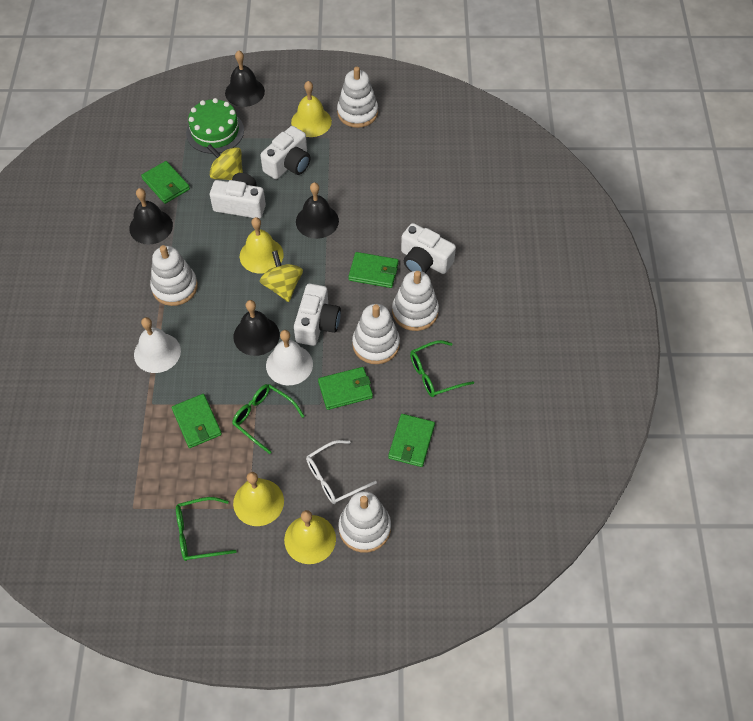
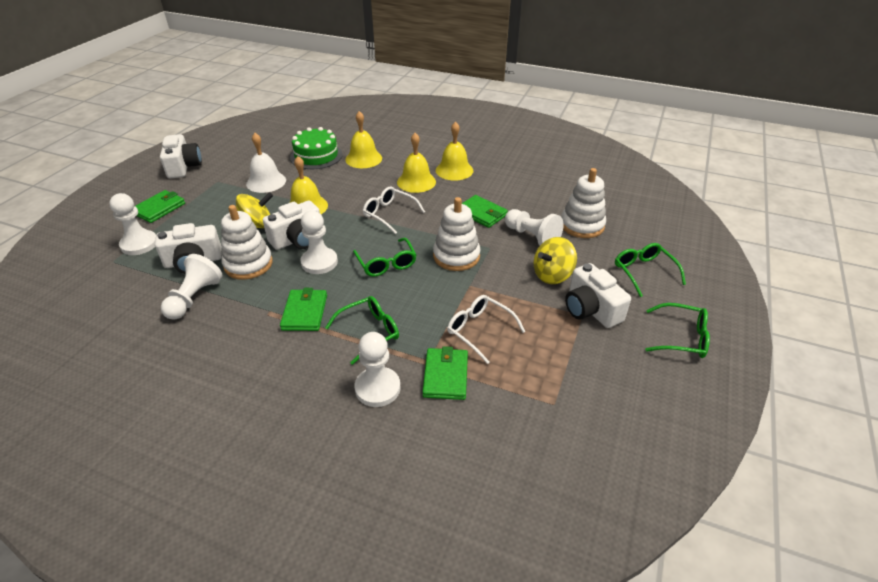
black bell: 4 -> 0
green glasses: 3 -> 4
green wallet: 5 -> 4
white bell: 2 -> 1
white glasses: 1 -> 2
white pawn: 0 -> 5
white stacking toy: 5 -> 3

